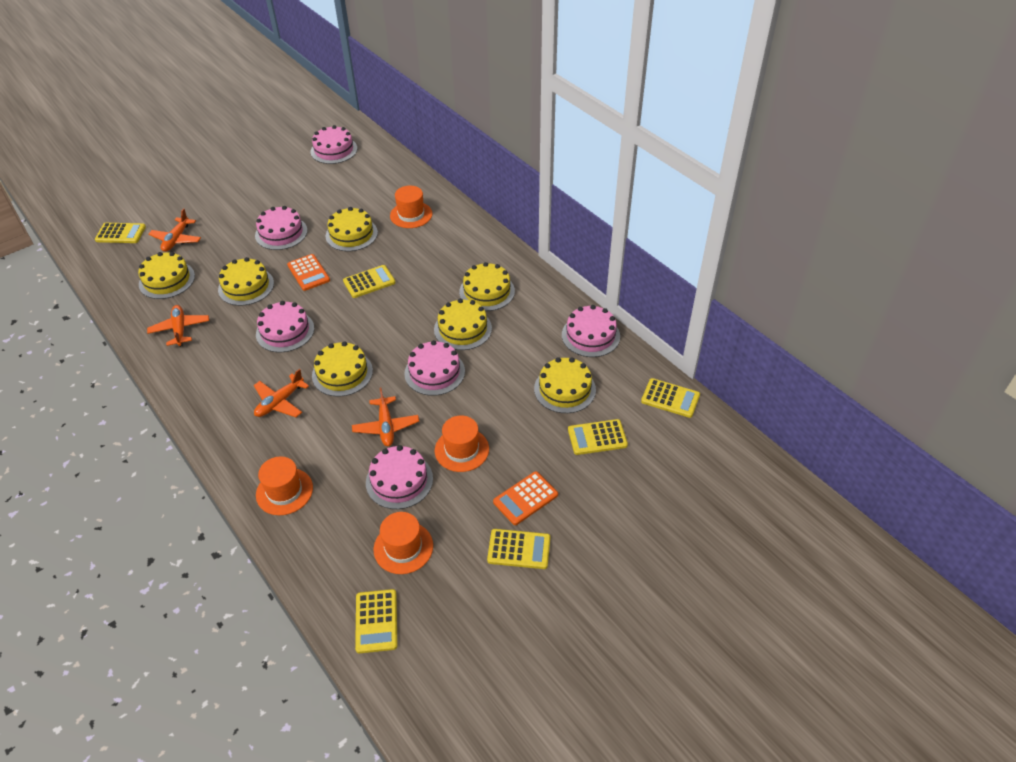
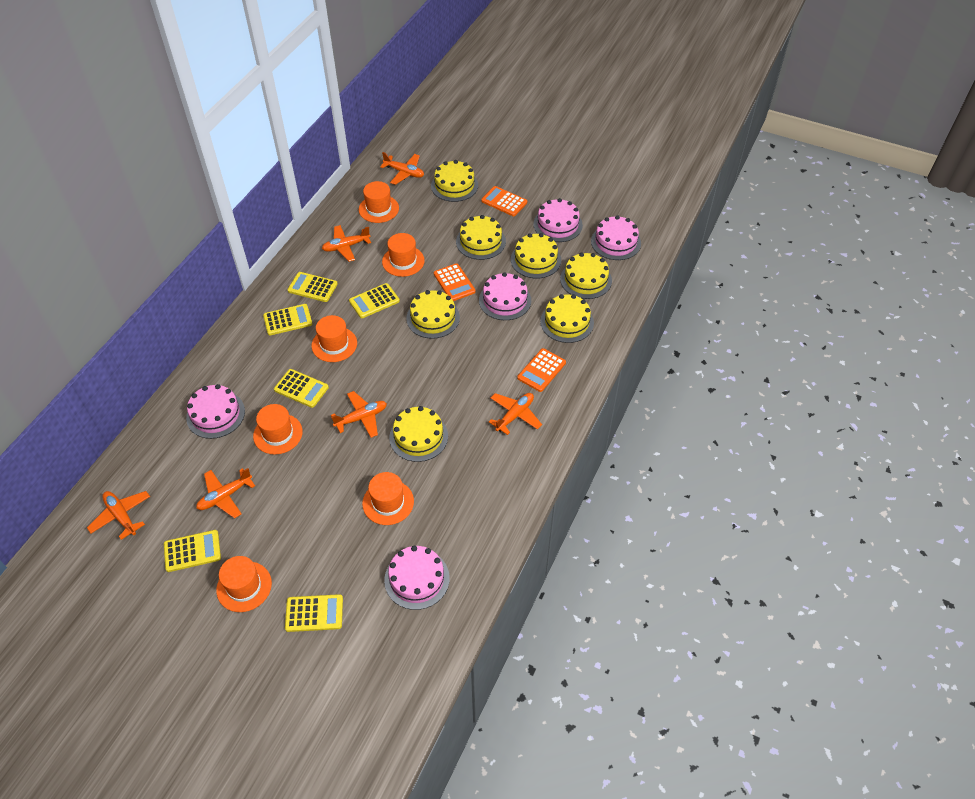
orange calculator: 2 -> 3
orange hat: 4 -> 6
orange plane: 4 -> 6
pink cake: 6 -> 5

